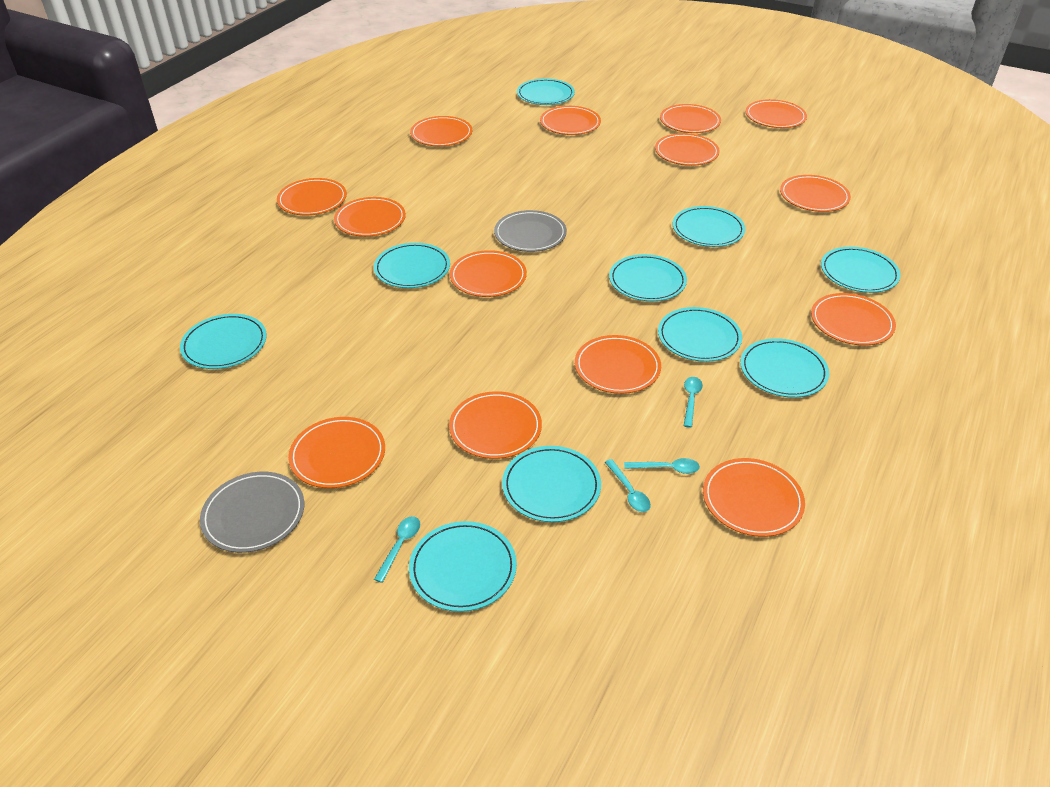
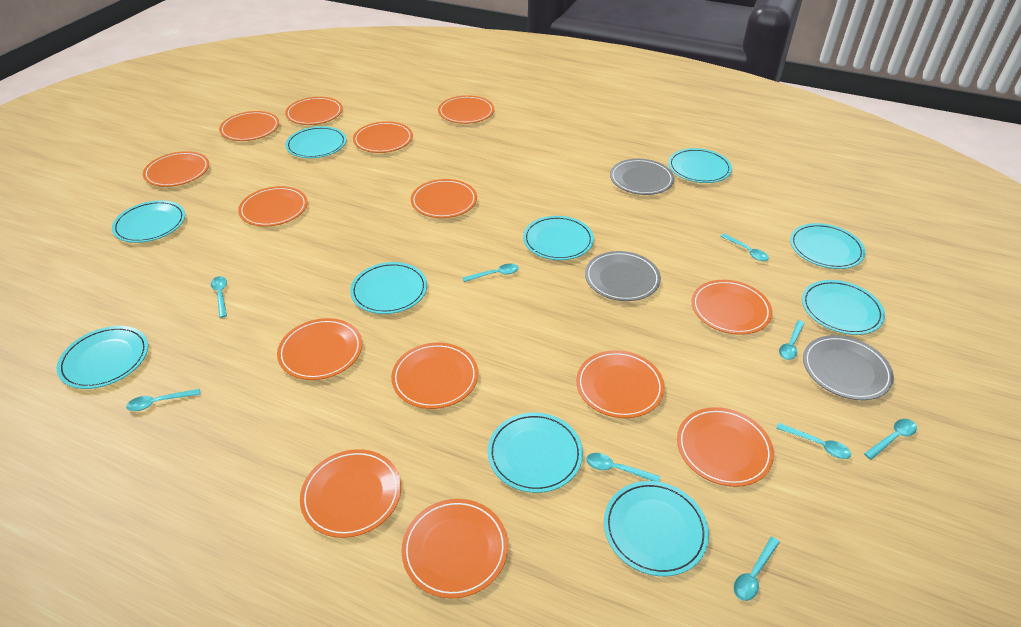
grey plate: 2 -> 3
turquoise spoon: 4 -> 9

